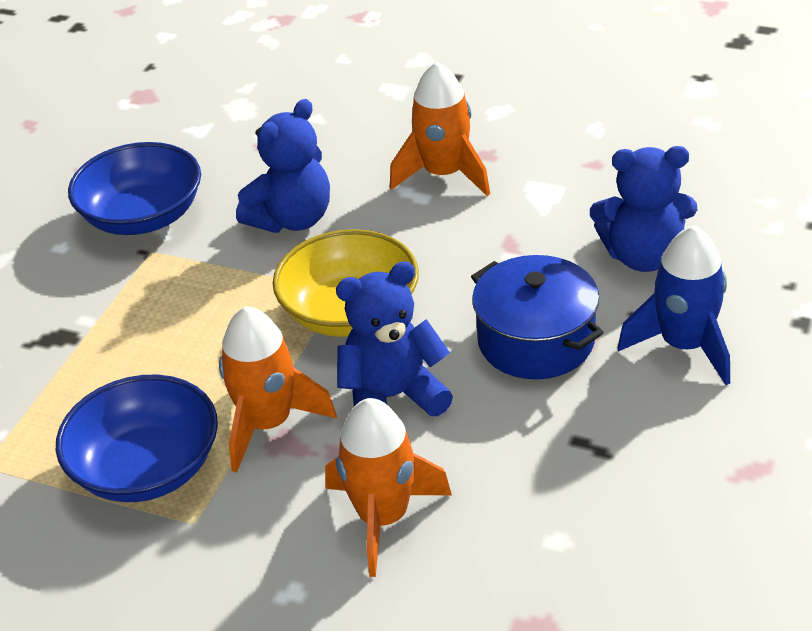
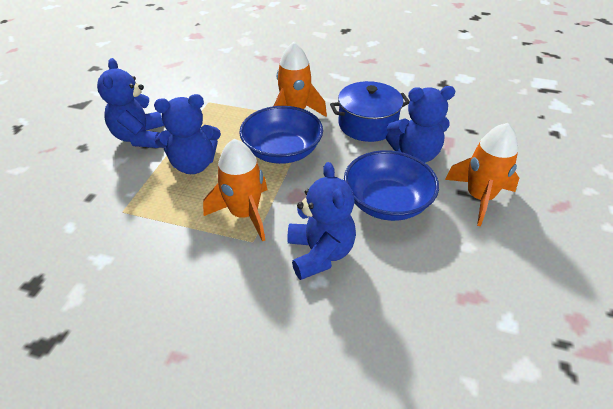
blue rocket: 1 -> 0
blue teddy bear: 3 -> 4
yellow bowl: 1 -> 0

